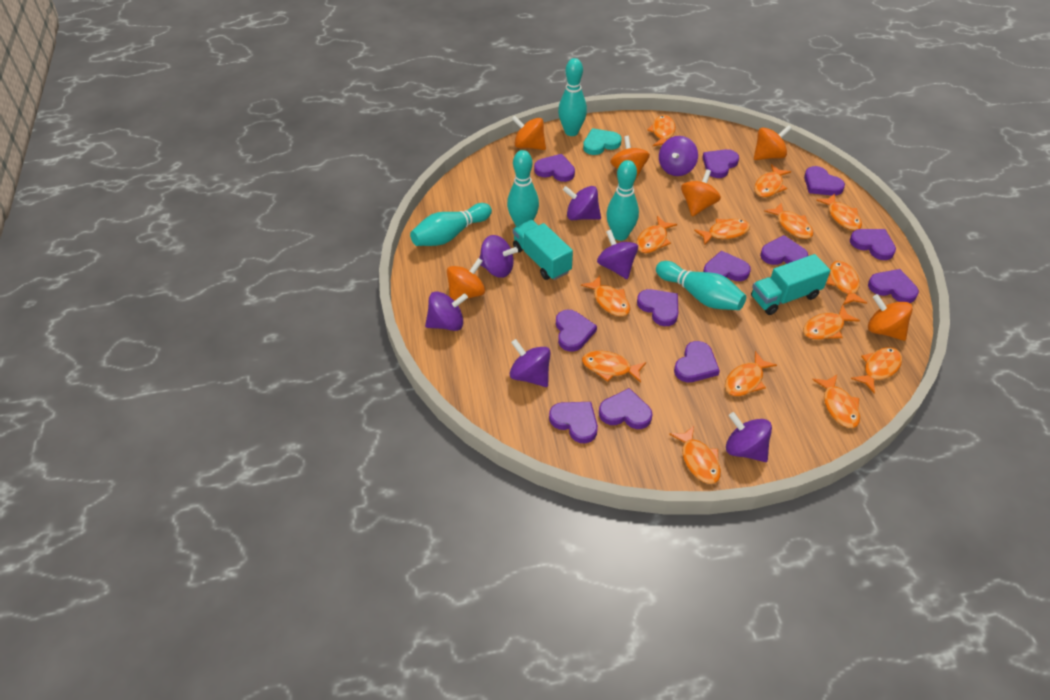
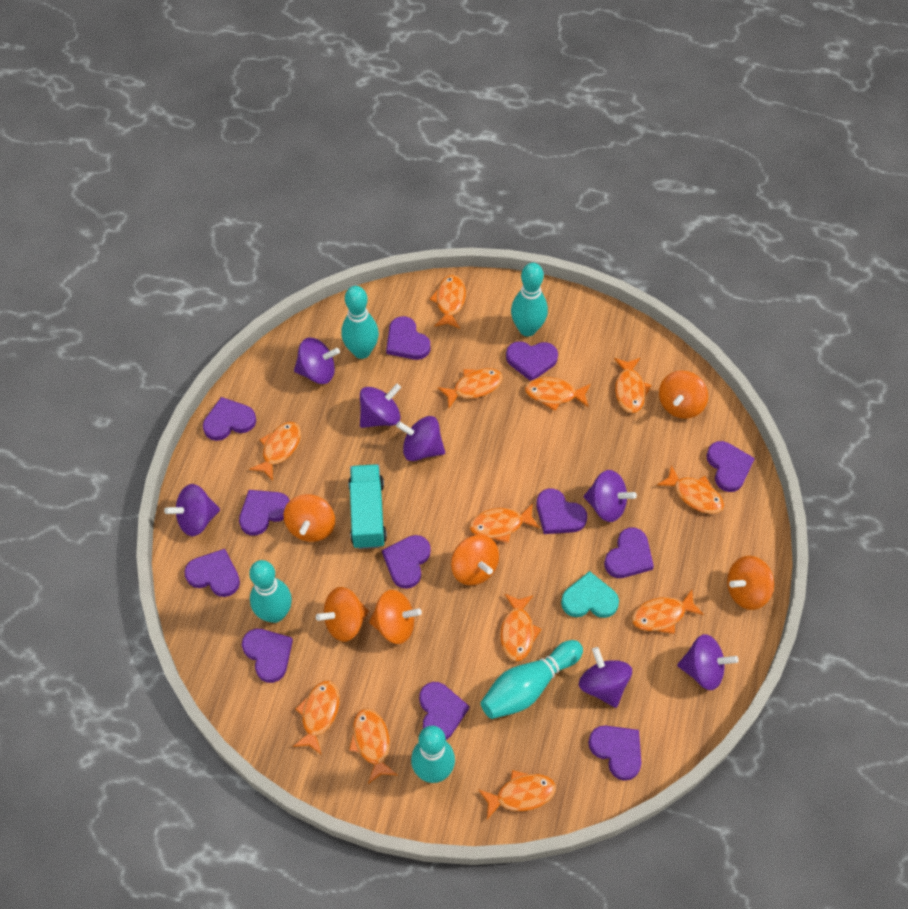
orange fish: 14 -> 12
turquoise truck: 2 -> 1

